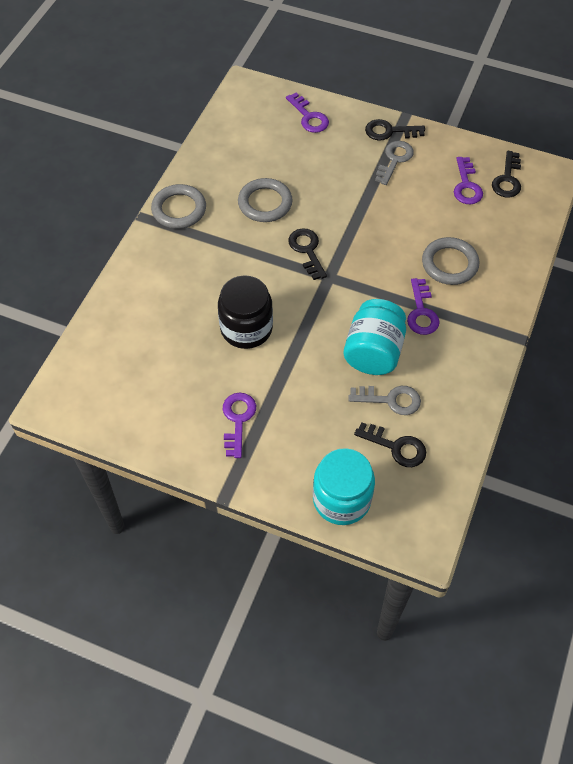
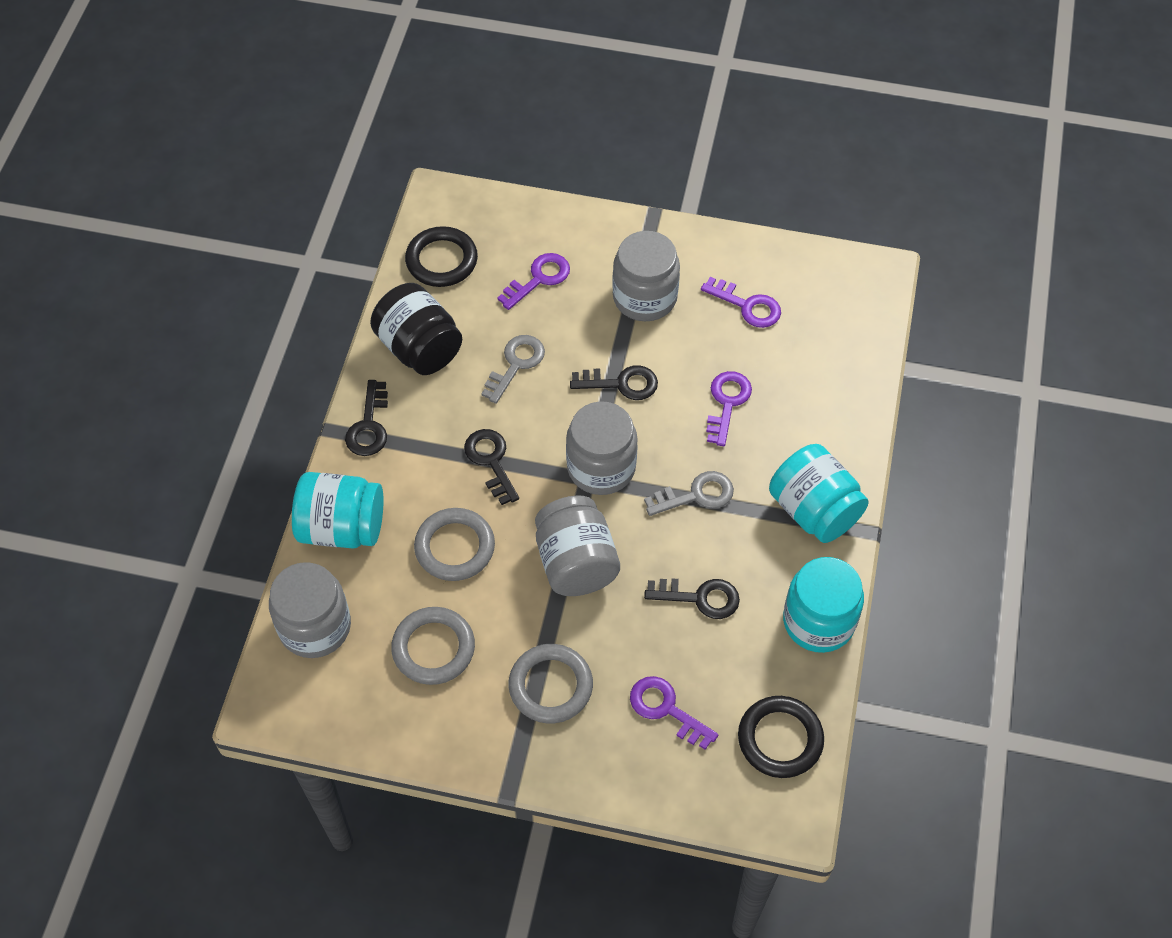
black ring: 0 -> 2
grey jar: 0 -> 4
turquoise jar: 2 -> 3

